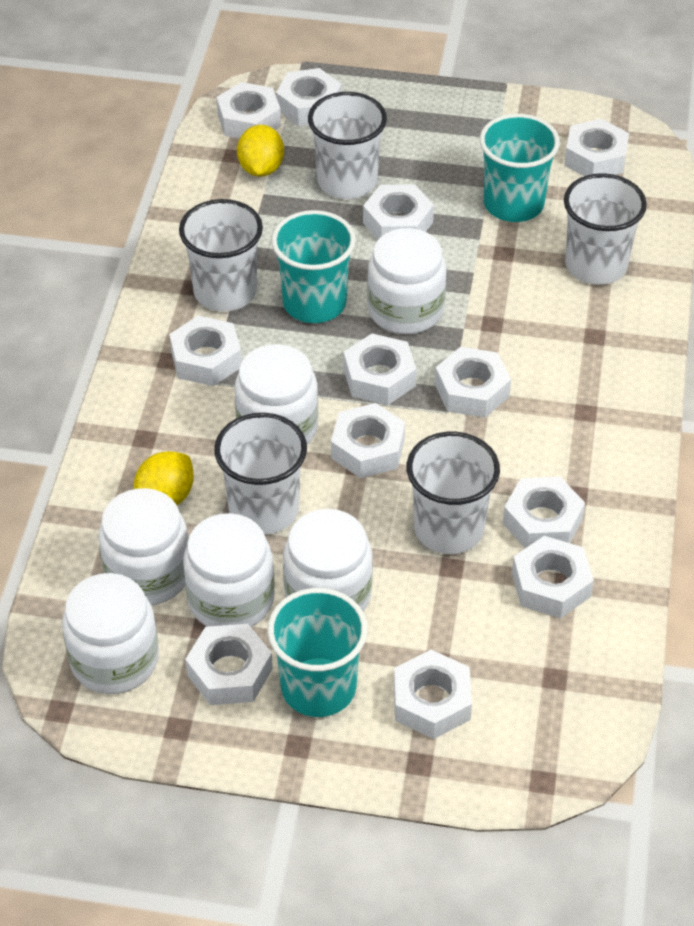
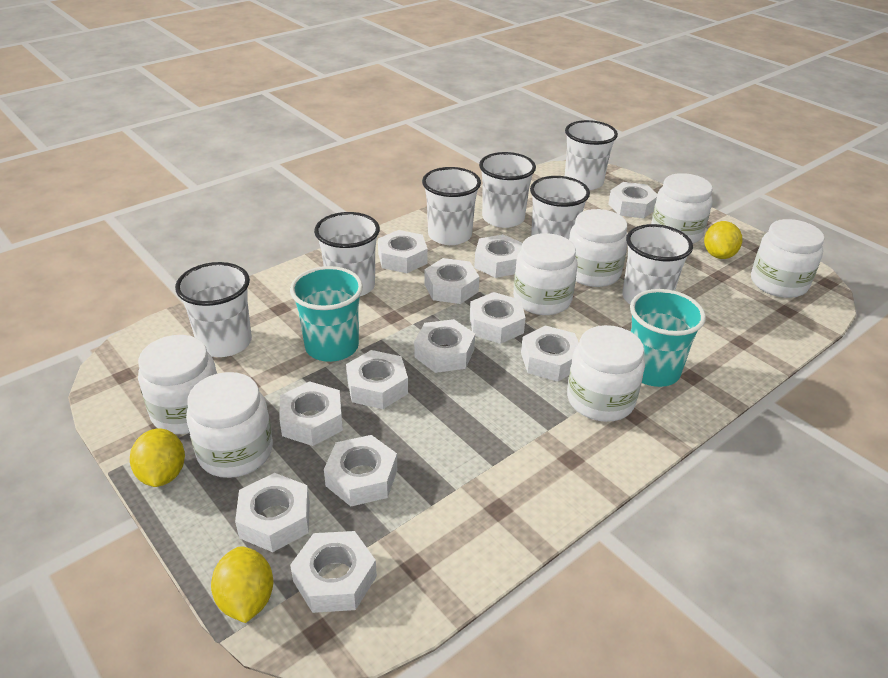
turquoise cup: 3 -> 2
white cup: 5 -> 7
white jar: 6 -> 7
yellow lemon: 2 -> 3

